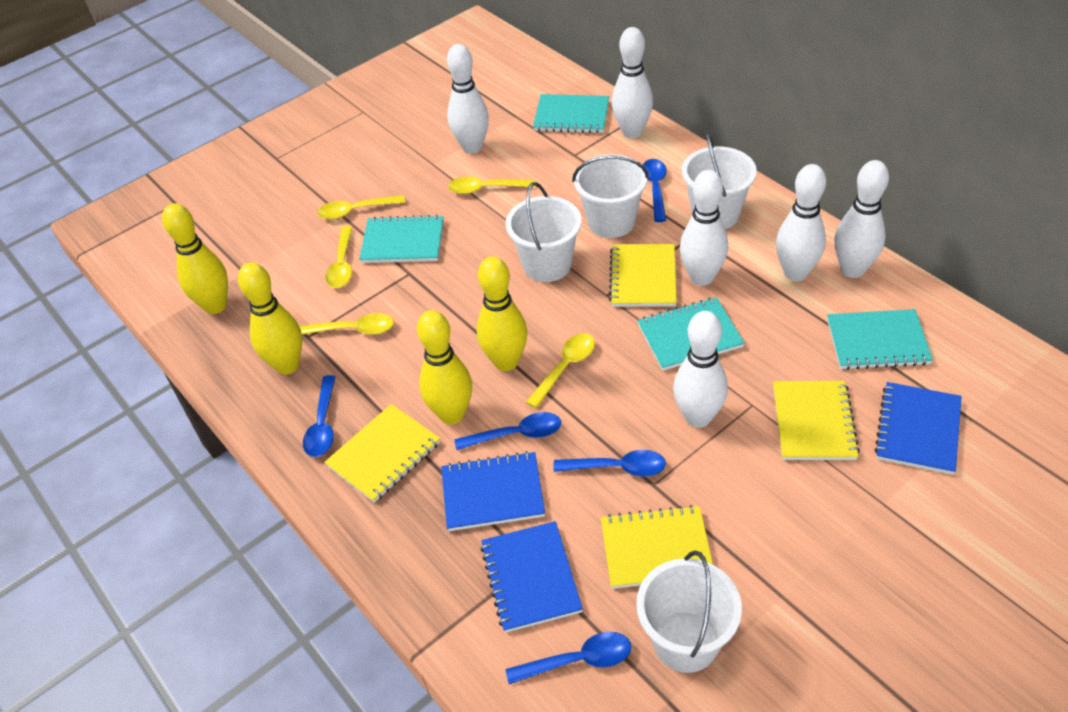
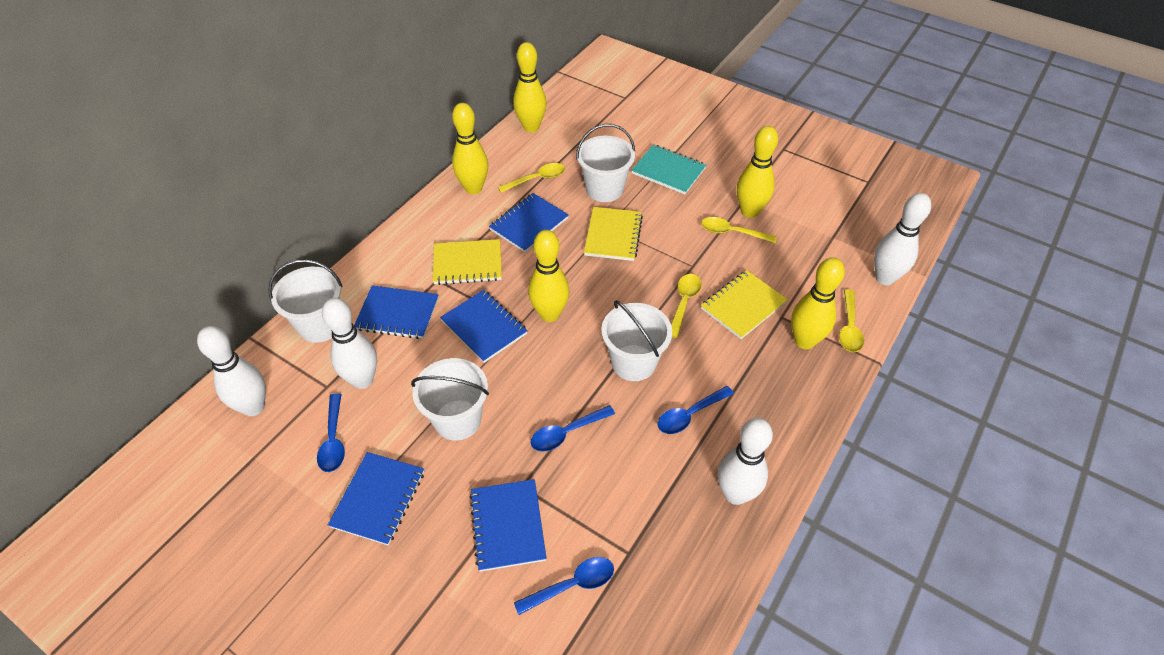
blue notebook: 3 -> 5
blue spoon: 5 -> 4
turquoise notebook: 4 -> 1
white bowling pin: 6 -> 4
yellow bowling pin: 4 -> 5
yellow notebook: 4 -> 3
yellow spoon: 5 -> 4

